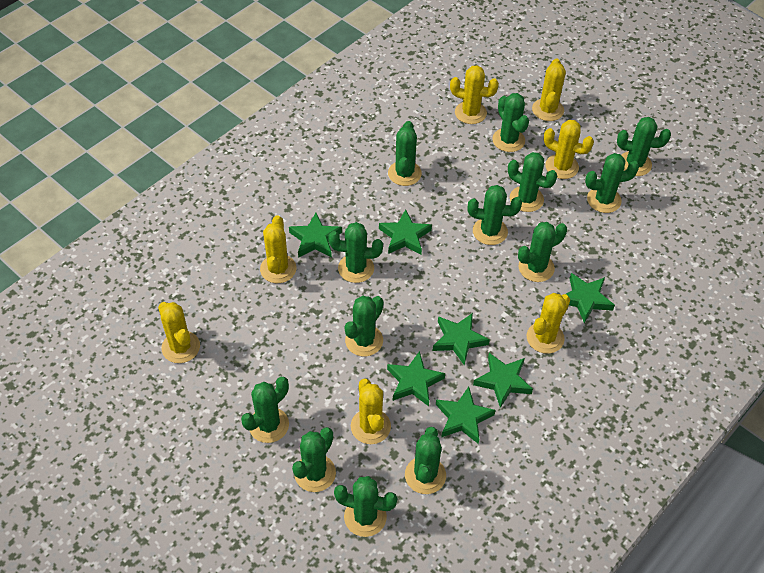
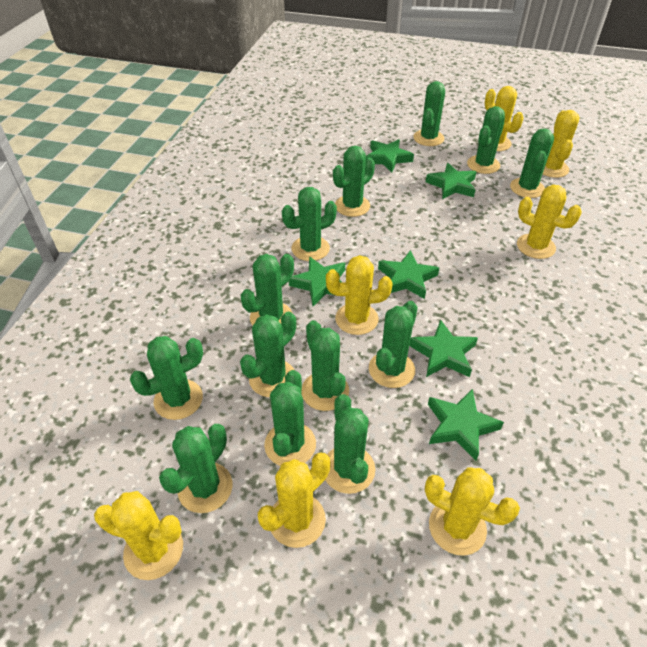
green star: 7 -> 6

